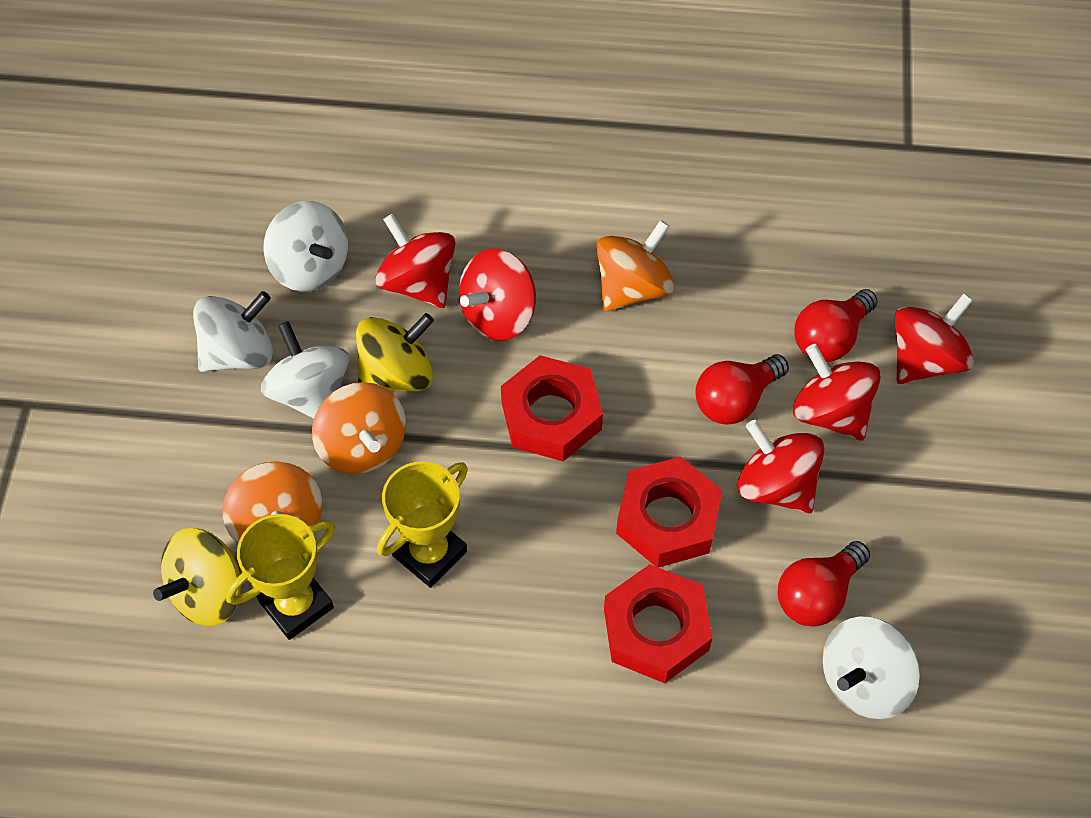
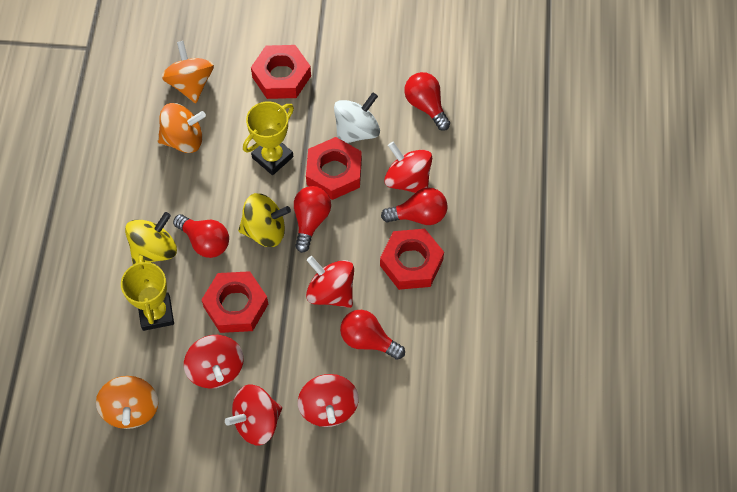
red light bulb: 3 -> 5
red nut: 3 -> 4
white spinning top: 4 -> 1

